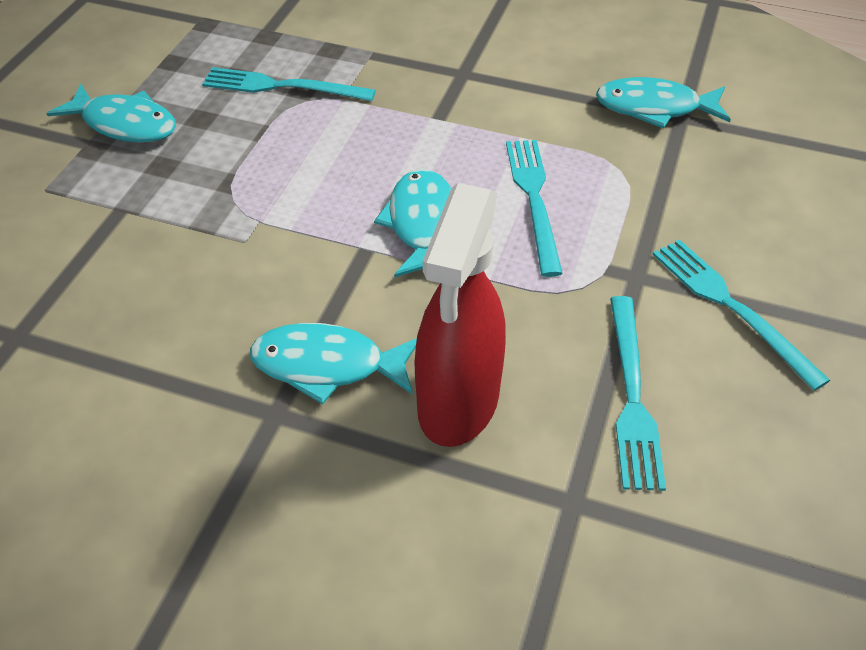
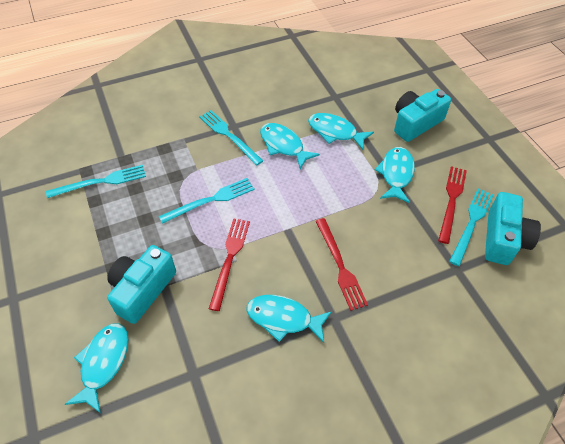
red fork: 0 -> 3
red spray bottle: 1 -> 0
turquoise camera: 0 -> 3
turquoise fish: 4 -> 5

